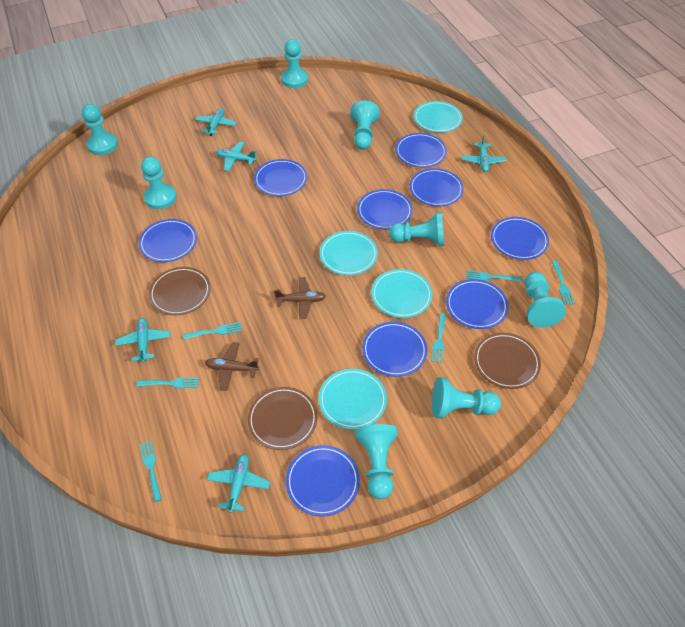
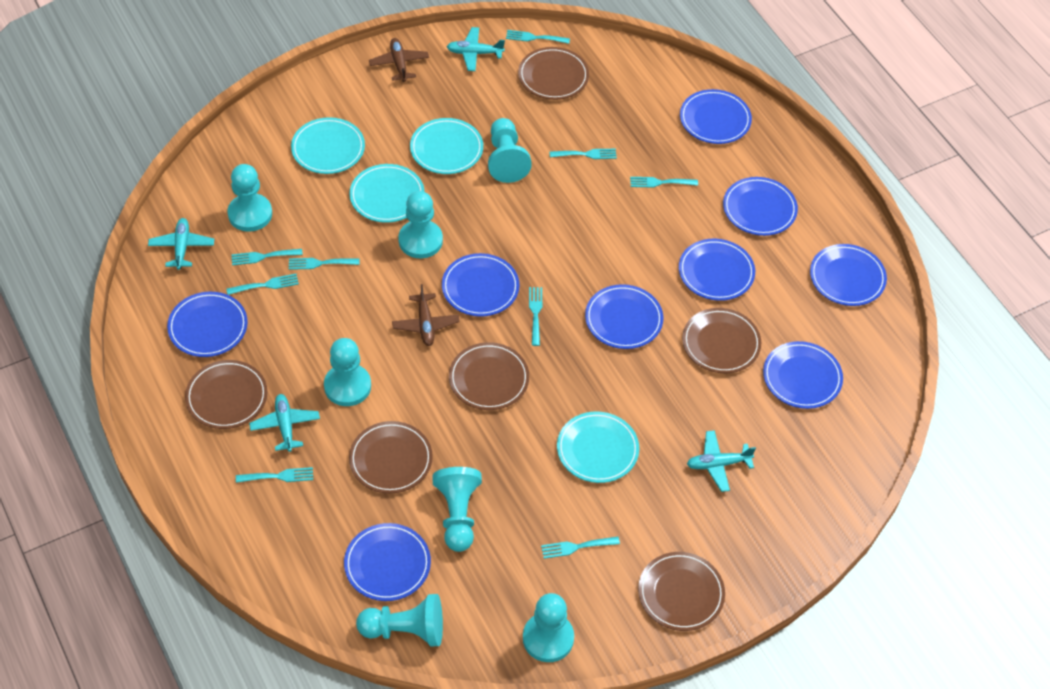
brown plate: 3 -> 6
turquoise fork: 6 -> 9
turquoise pawn: 8 -> 7
turquoise plane: 5 -> 4

